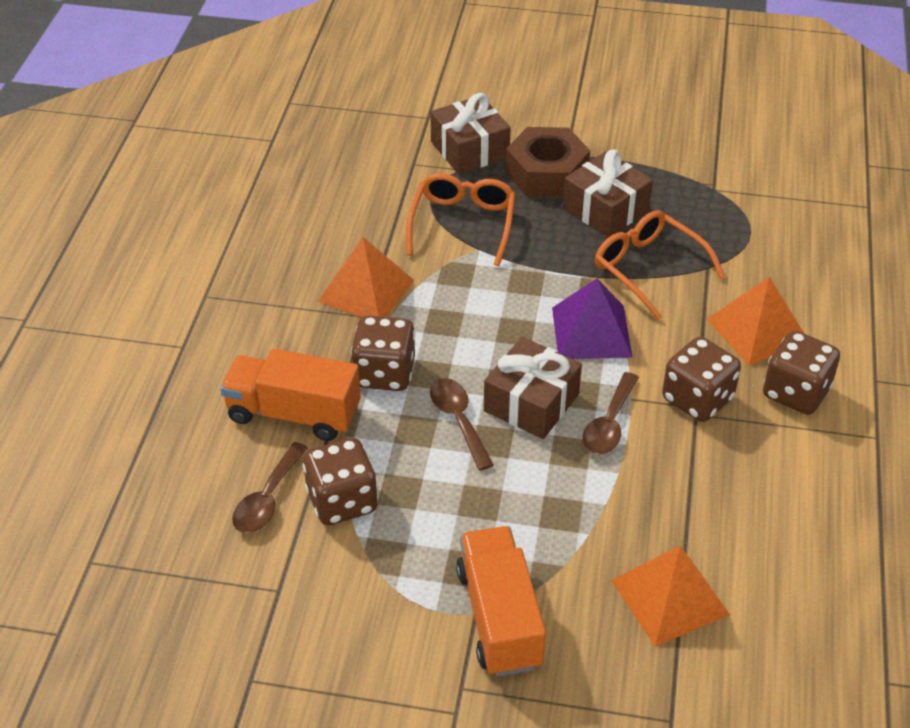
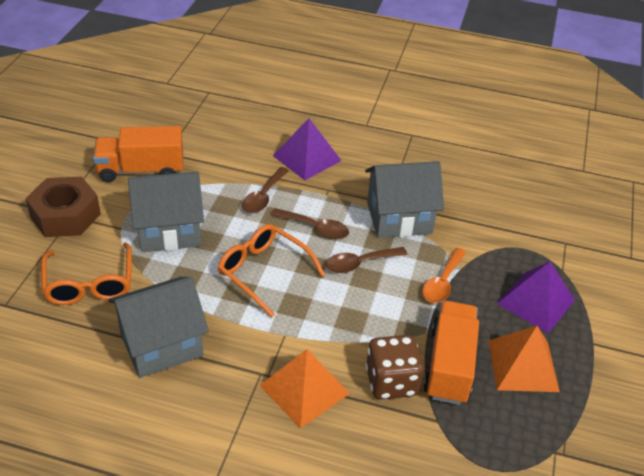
brown dice: 4 -> 1
brown gift: 3 -> 0
grey house: 0 -> 3
orange pyramid: 3 -> 2
orange spoon: 0 -> 1
purple pyramid: 1 -> 2

